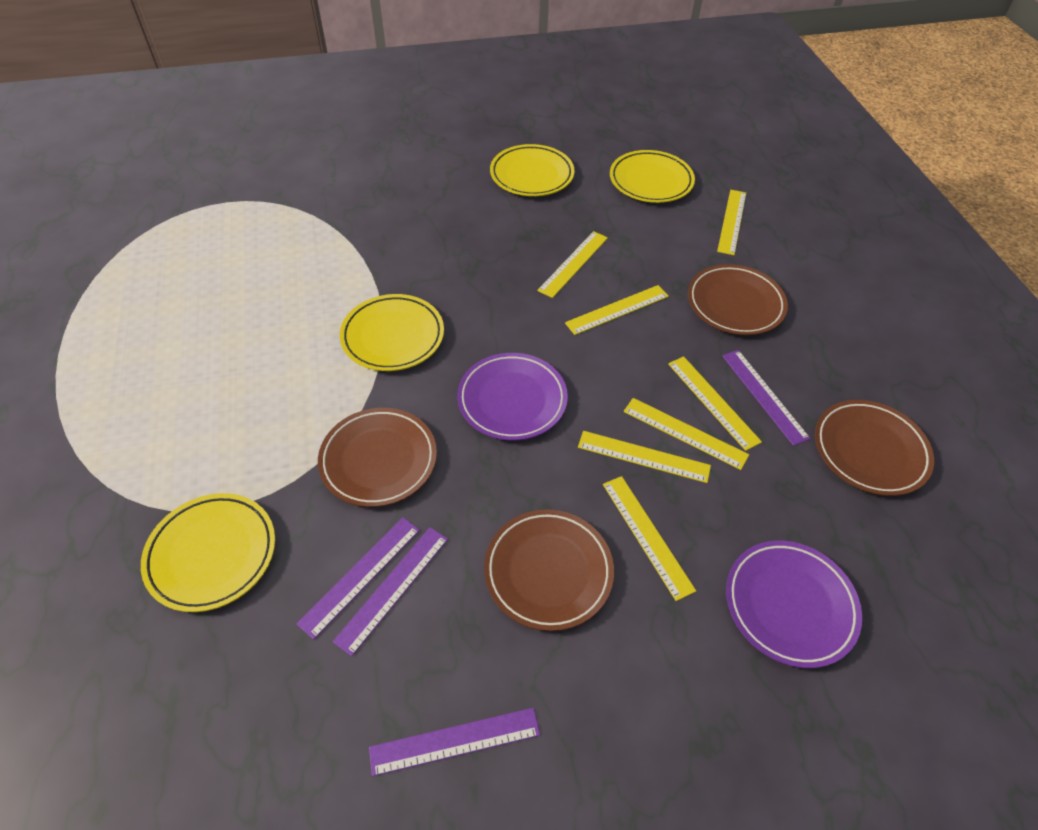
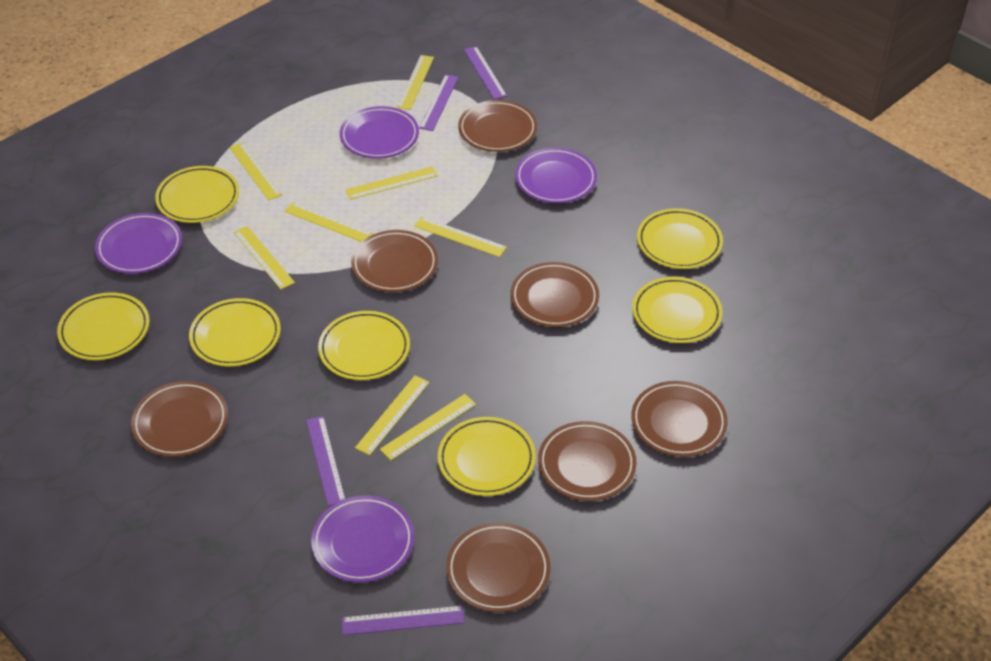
brown plate: 4 -> 7
purple plate: 2 -> 4
yellow plate: 4 -> 7
yellow ruler: 7 -> 8

